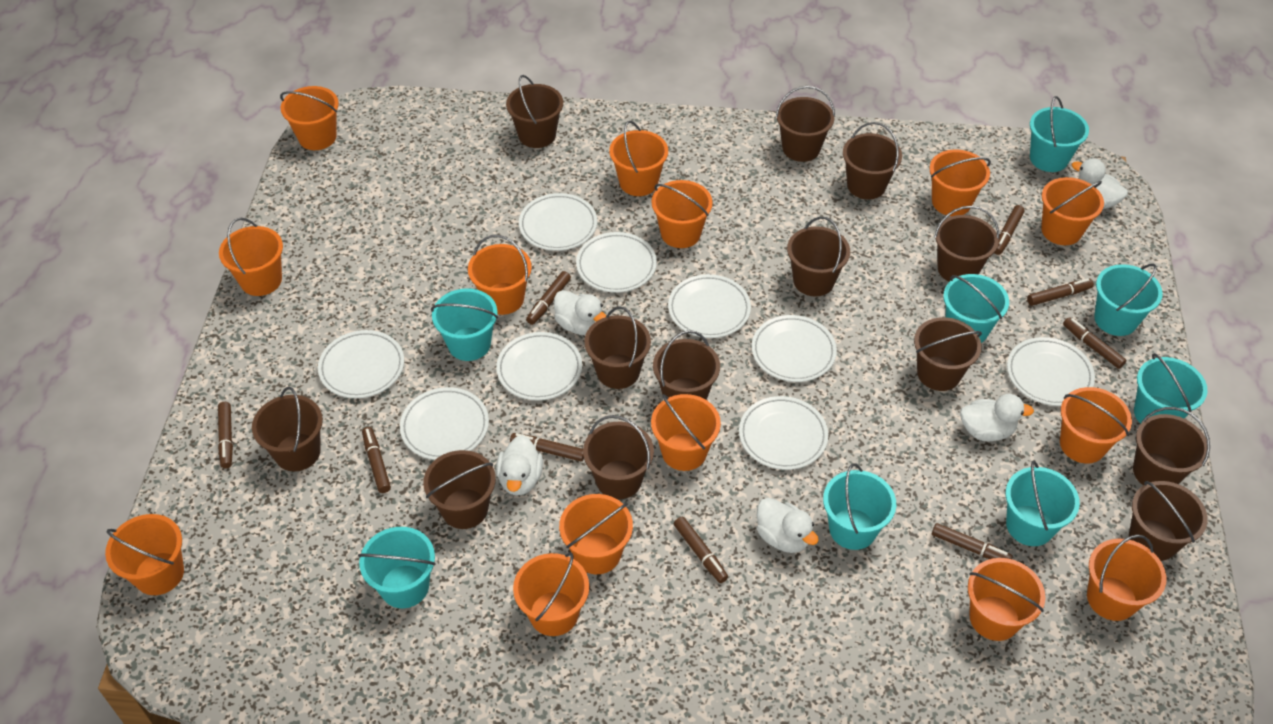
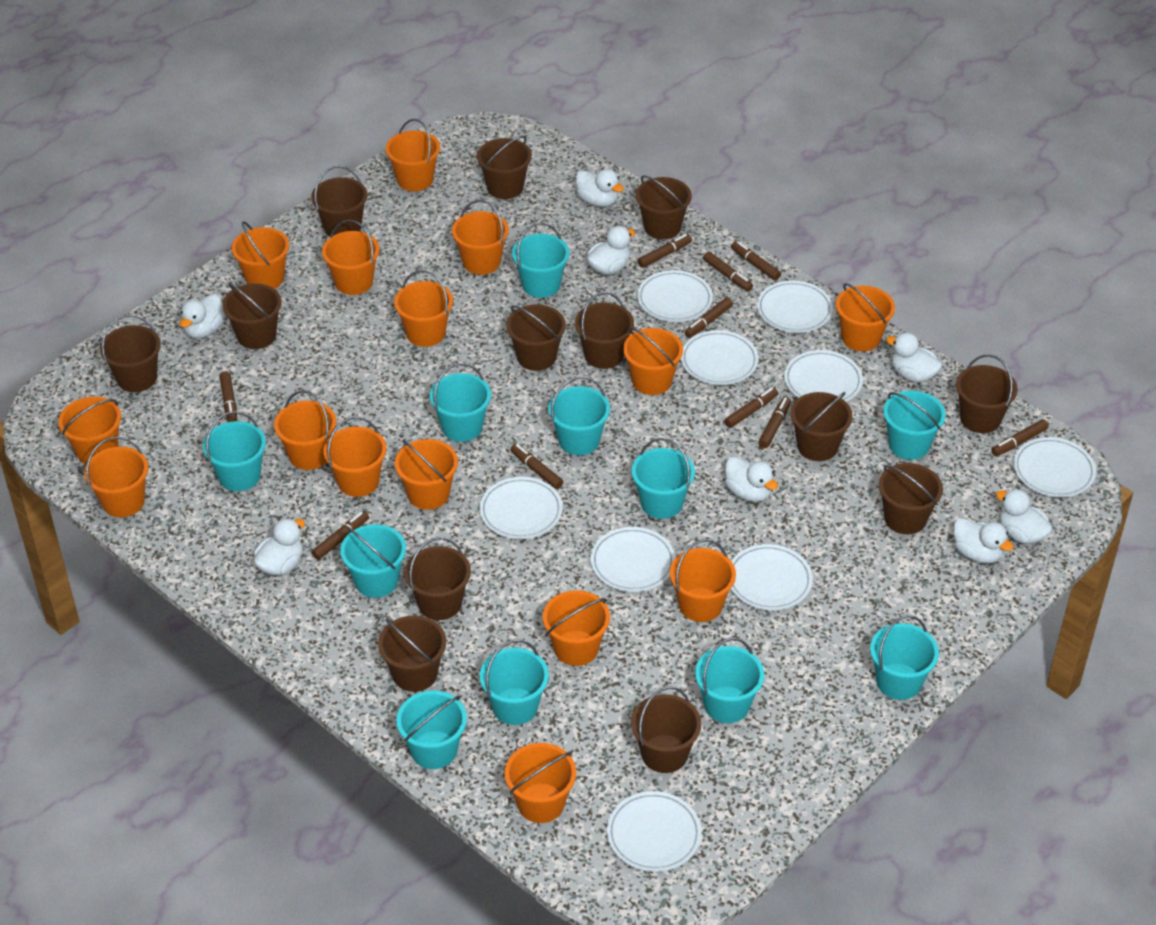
brown marker: 9 -> 10
orange bucket: 14 -> 15
turquoise bucket: 8 -> 11
white duck: 5 -> 8

